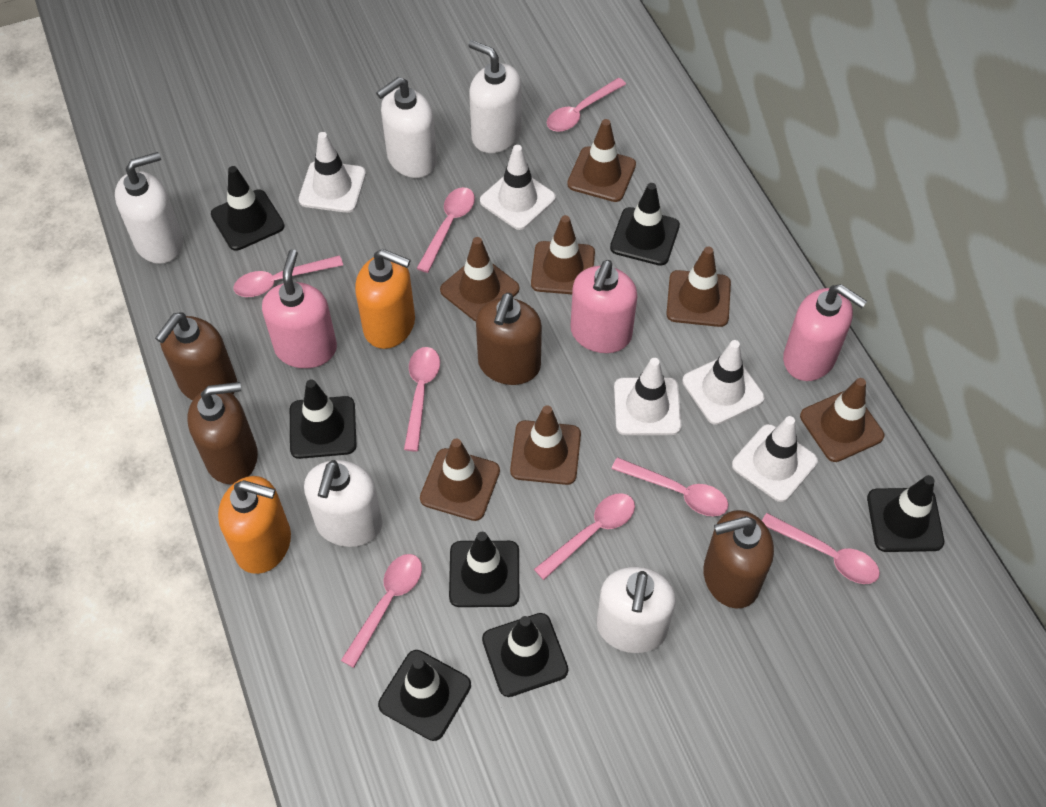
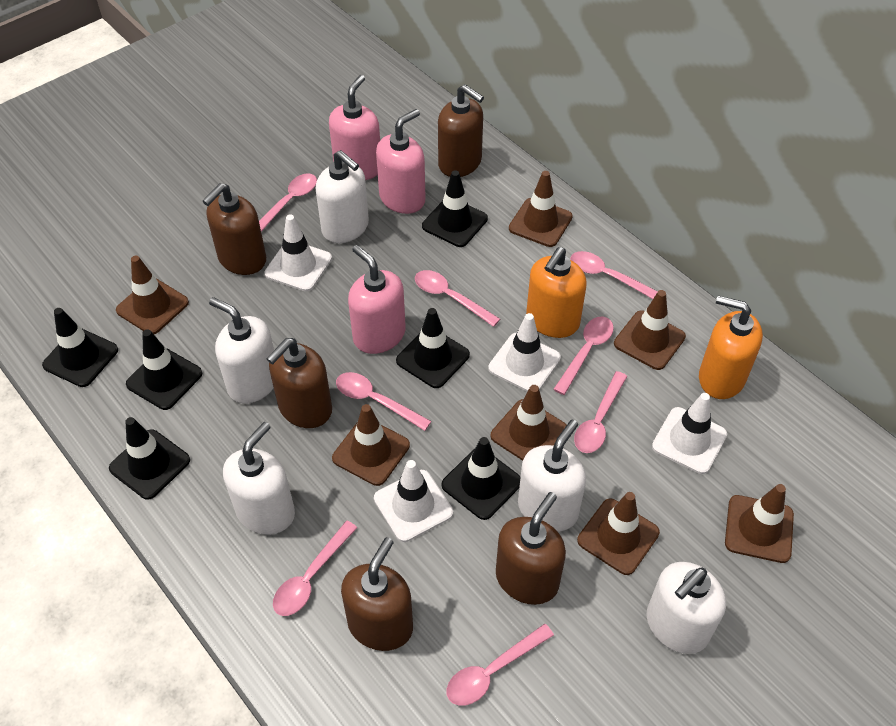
black traffic cone: 7 -> 6
brown soap dispenser: 4 -> 5
white traffic cone: 5 -> 4

